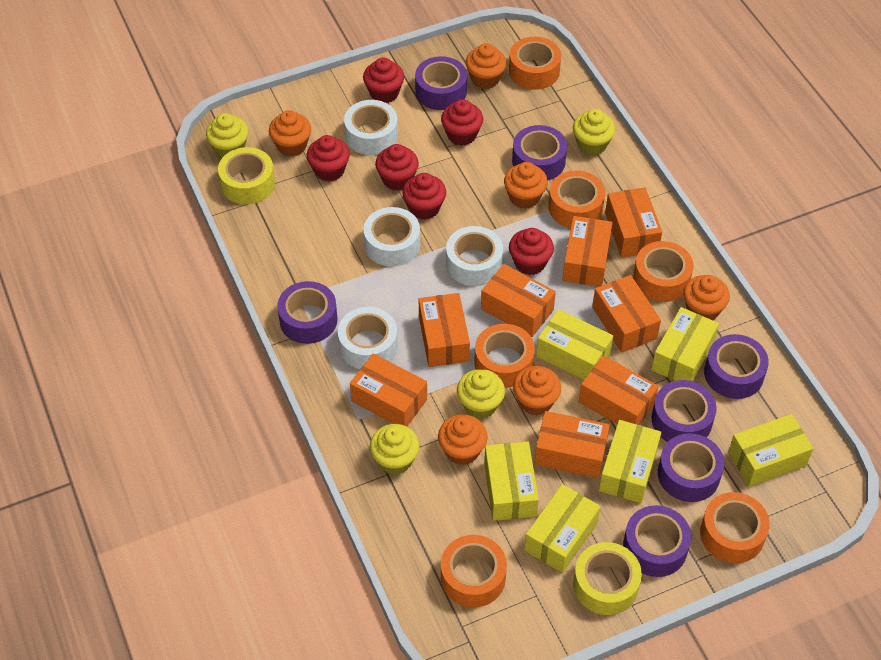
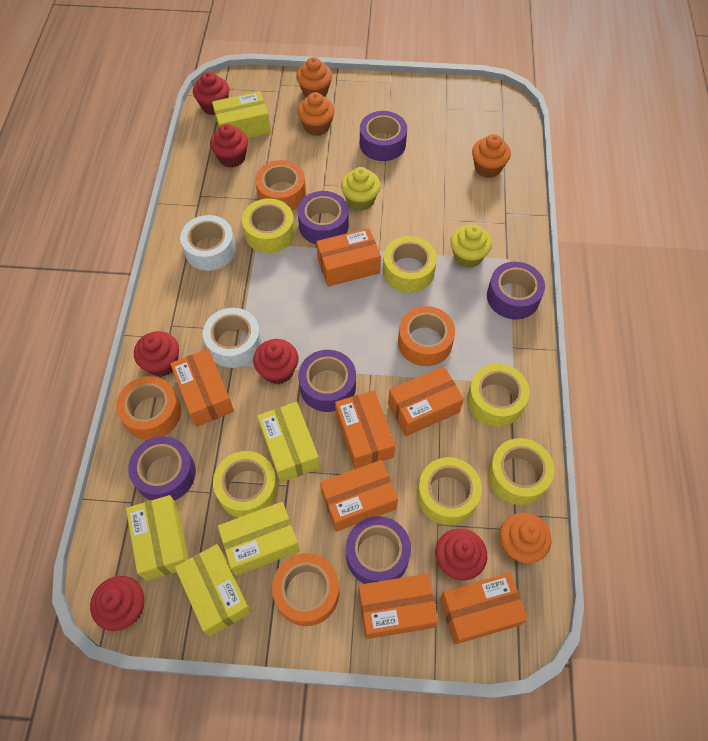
orange box: 8 -> 7
orange cupcake: 6 -> 4
orange tape: 6 -> 4
purple tape: 7 -> 6
white tape: 4 -> 2
yellow box: 6 -> 5
yellow cupcake: 4 -> 2
yellow tape: 2 -> 6

